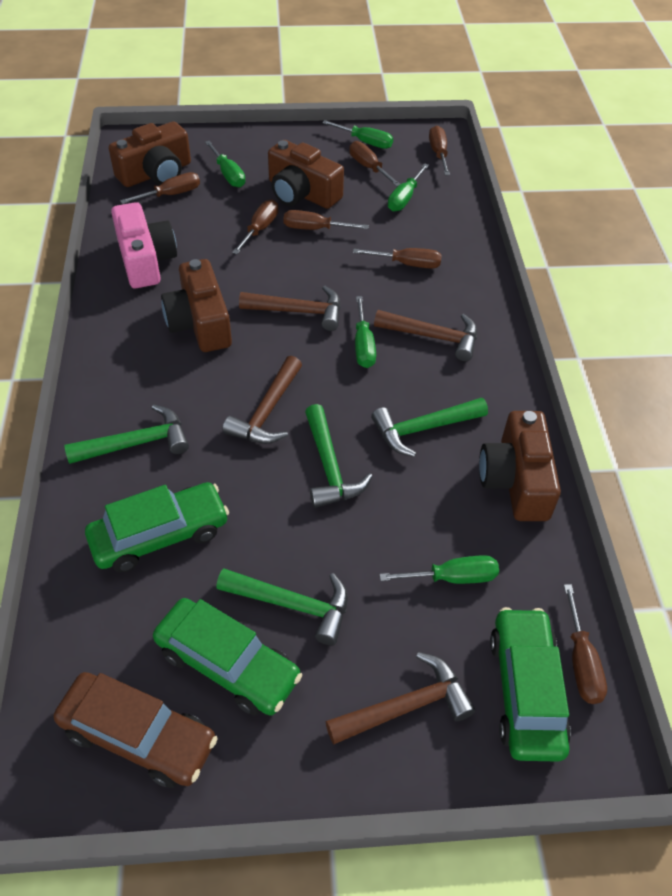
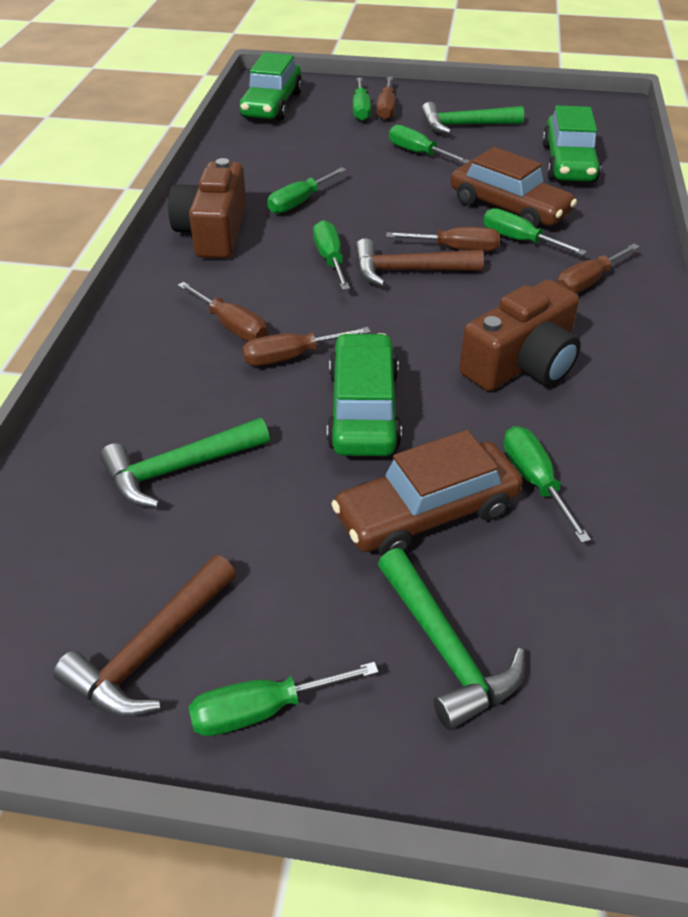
brown camera: 4 -> 2
brown car: 1 -> 2
brown hammer: 4 -> 2
brown screwdriver: 7 -> 5
green hammer: 4 -> 3
green screwdriver: 5 -> 7
pink camera: 1 -> 0

